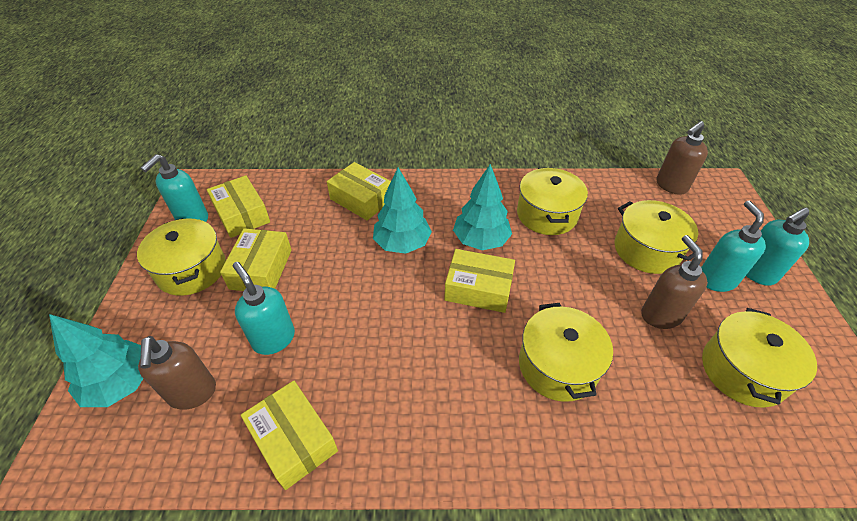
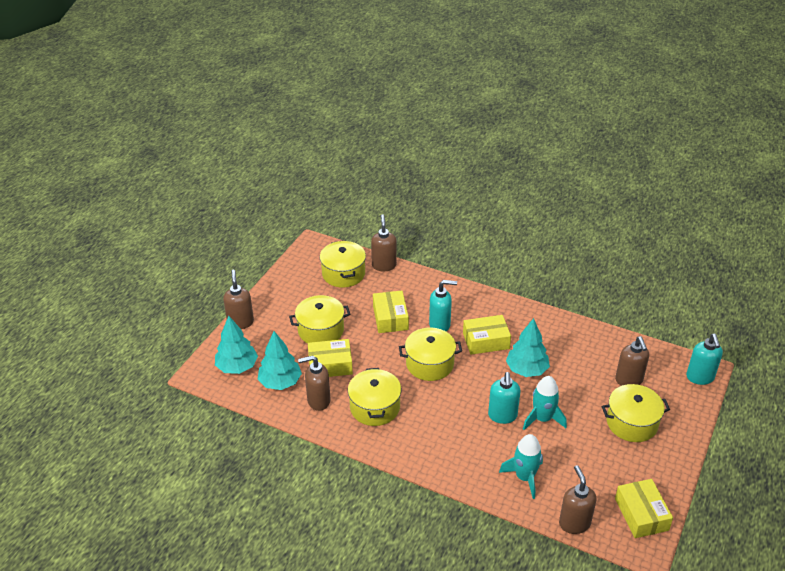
brown soap dispenser: 3 -> 5
turquoise rocket: 0 -> 2
turquoise soap dispenser: 4 -> 3
yellow box: 5 -> 4

